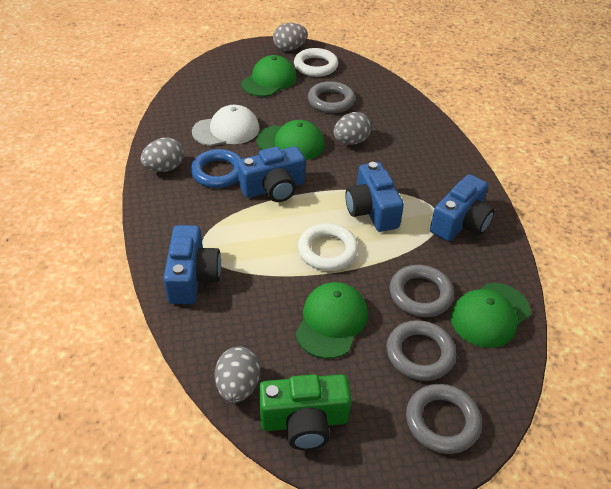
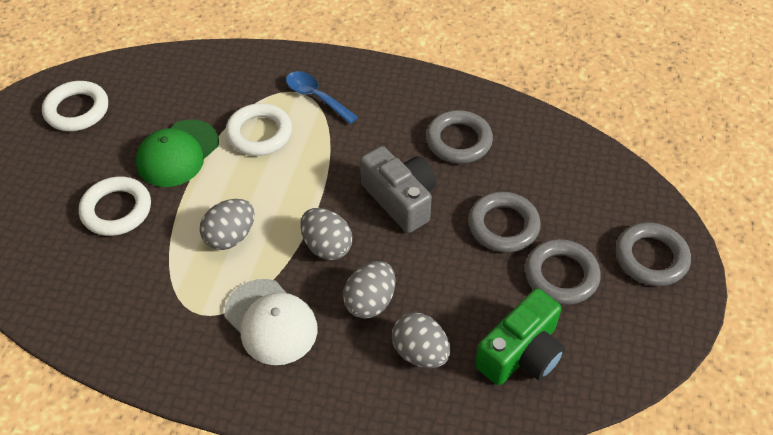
blue camera: 4 -> 0
blue ring: 1 -> 0
blue spoon: 0 -> 1
green cap: 4 -> 1
grey camera: 0 -> 1
white ring: 2 -> 3

